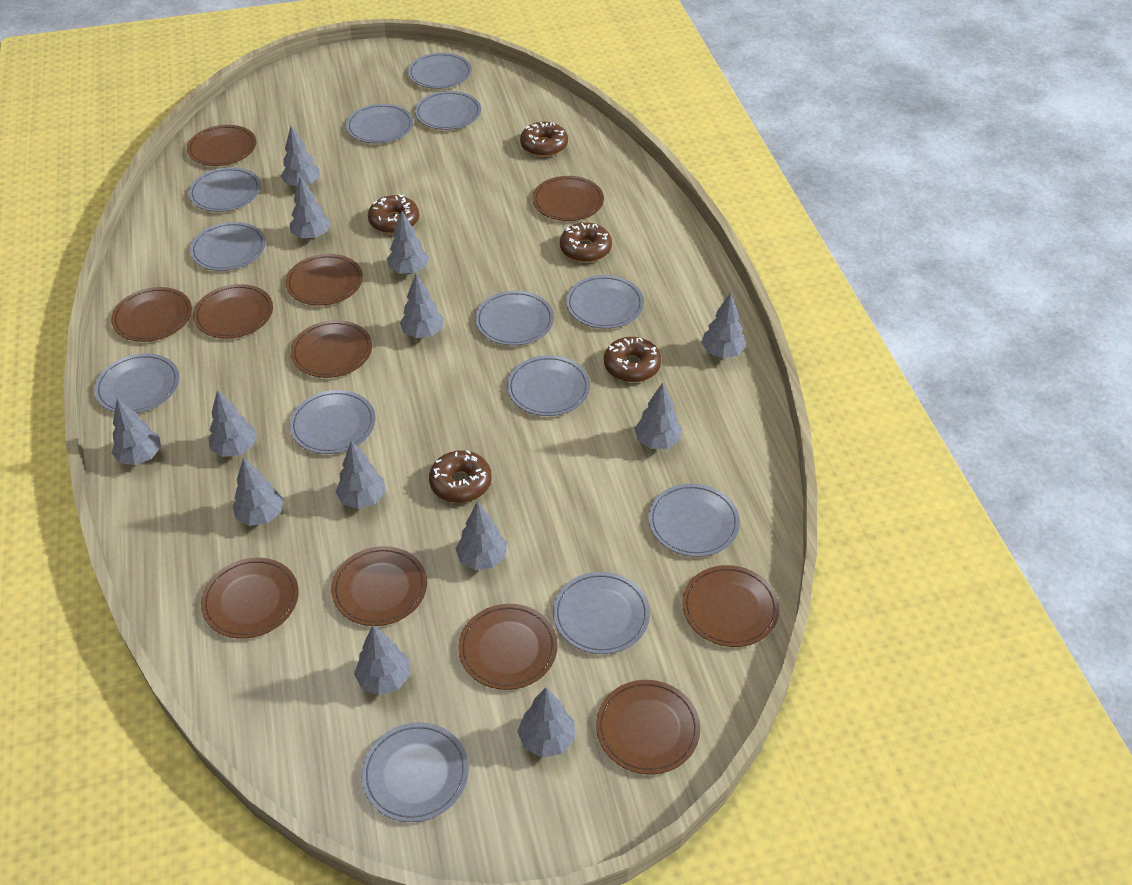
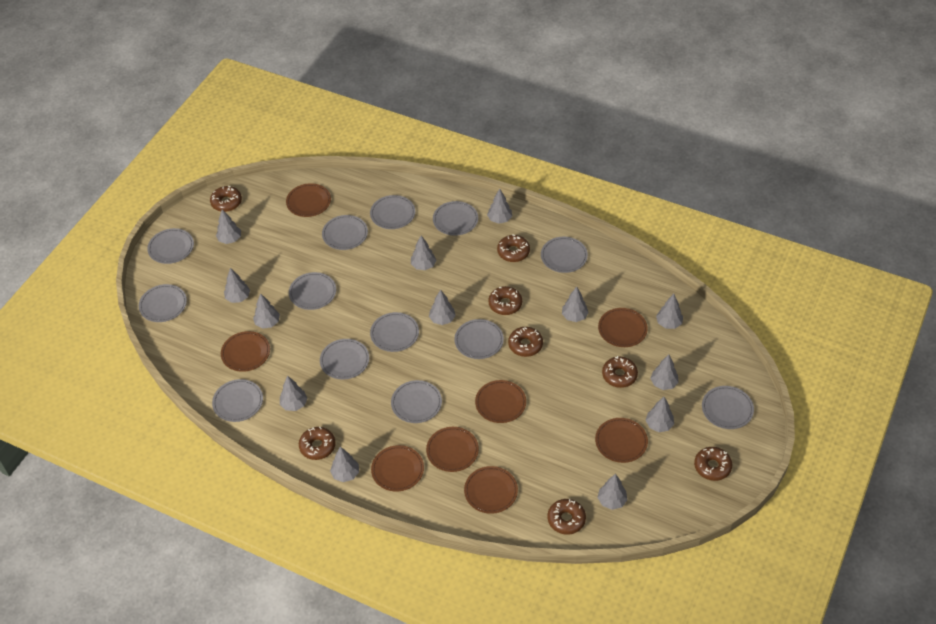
brown donut: 5 -> 8
brown plate: 11 -> 8

